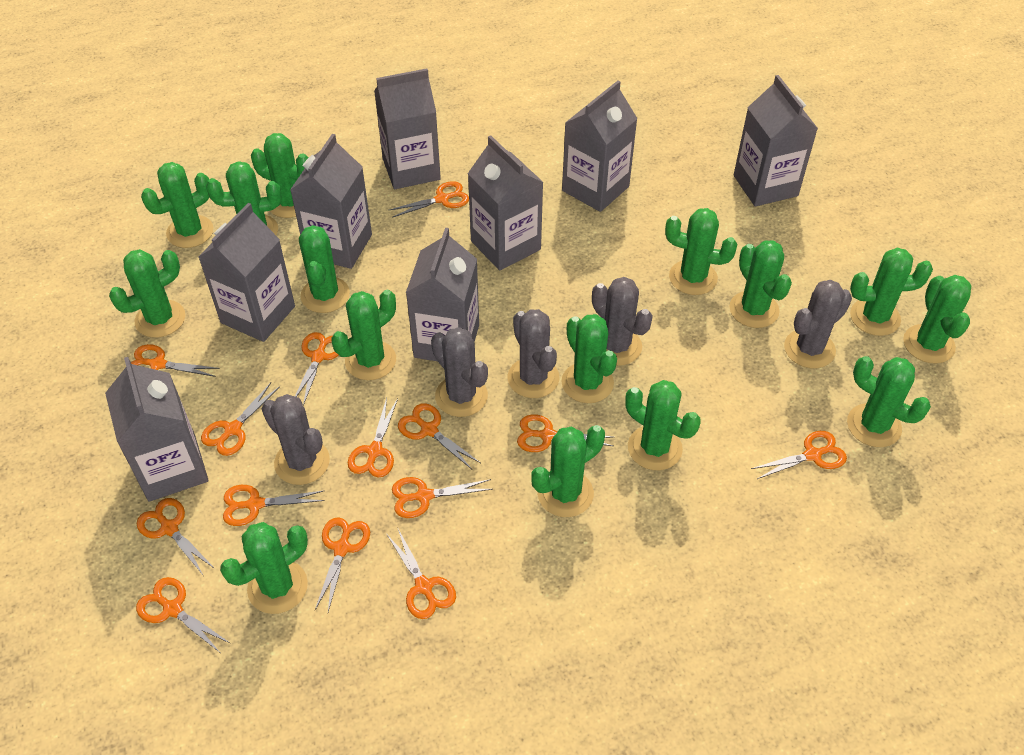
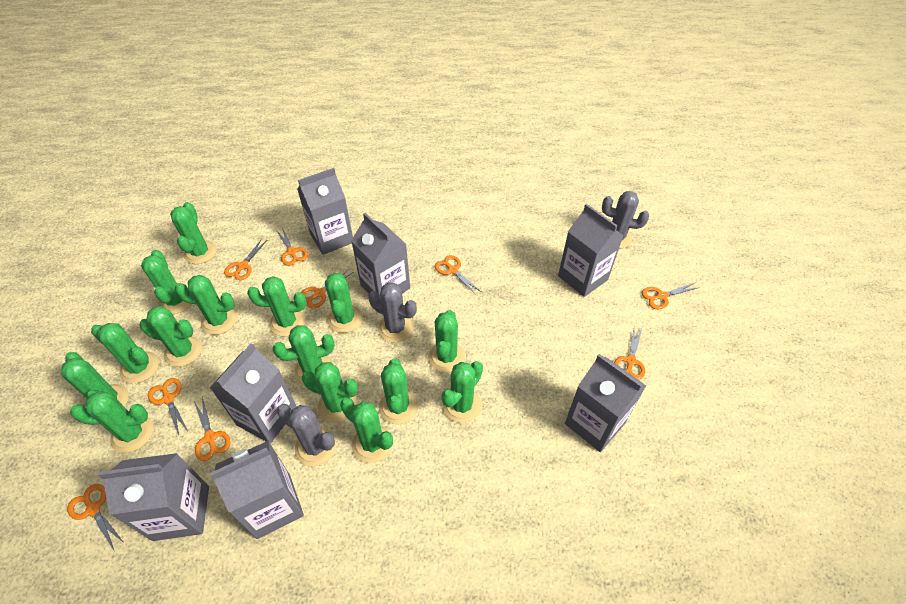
grey cactus: 5 -> 3
grey carton: 8 -> 7
orange scissors: 14 -> 9

